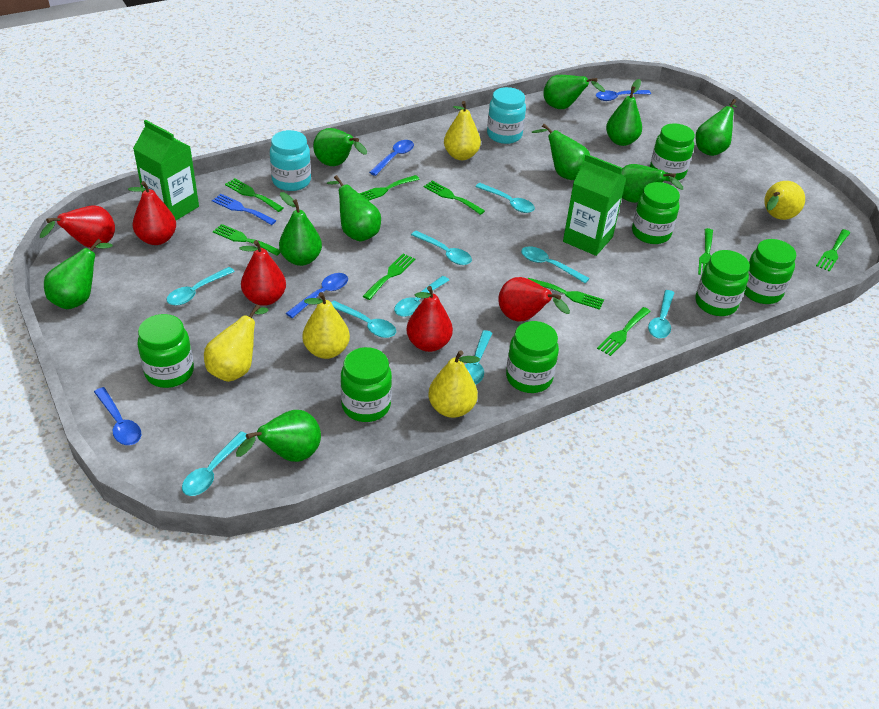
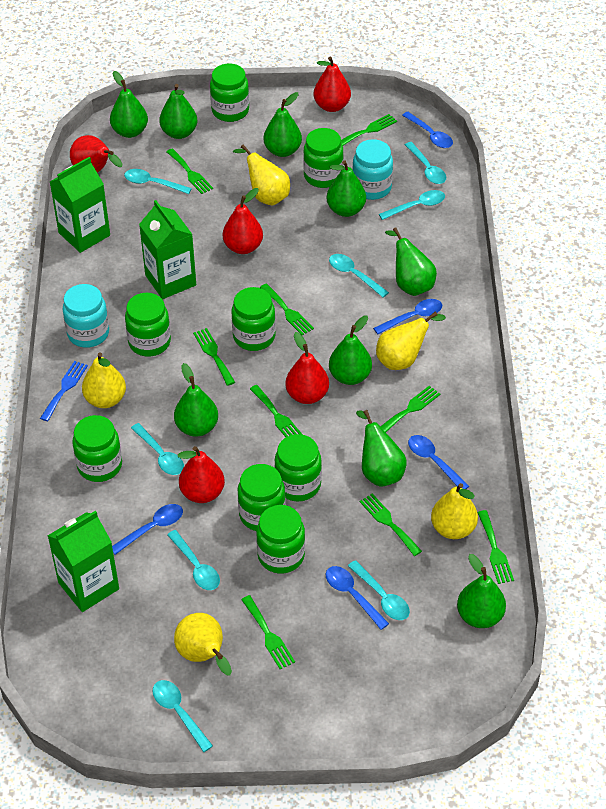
blue spoon: 4 -> 5
green carton: 2 -> 3
green jar: 7 -> 8
green pear: 10 -> 9
turquoise spoon: 9 -> 8

